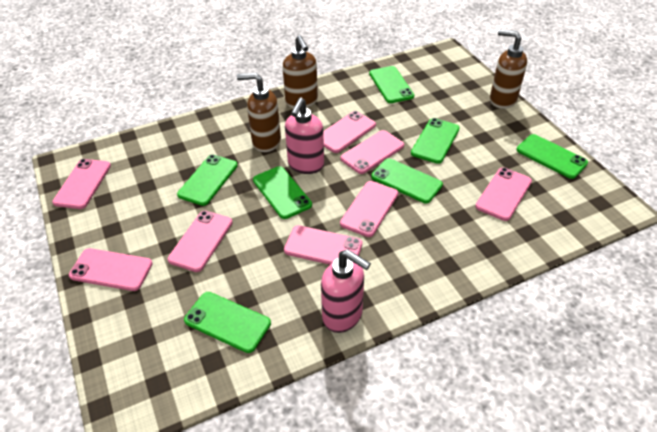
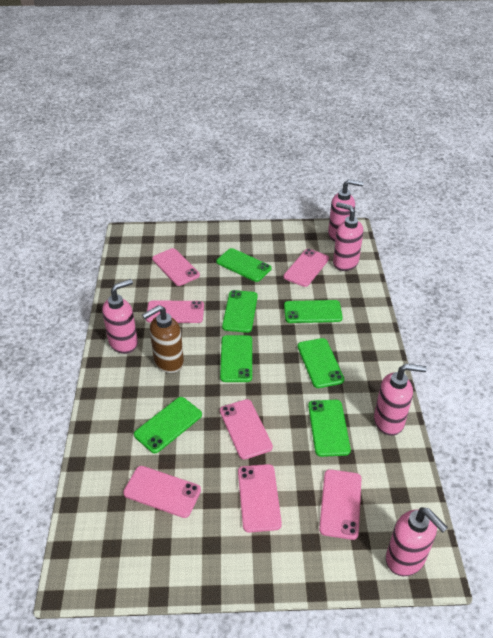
brown soap dispenser: 3 -> 1
pink phone: 8 -> 7
pink soap dispenser: 2 -> 5

